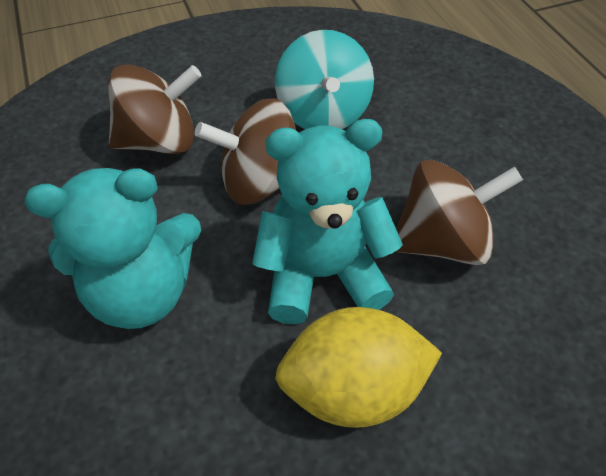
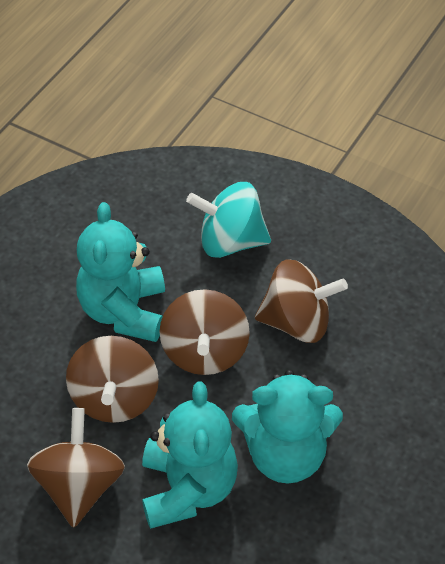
brown spinning top: 3 -> 4
turquoise teddy bear: 2 -> 3
yellow lemon: 1 -> 0

